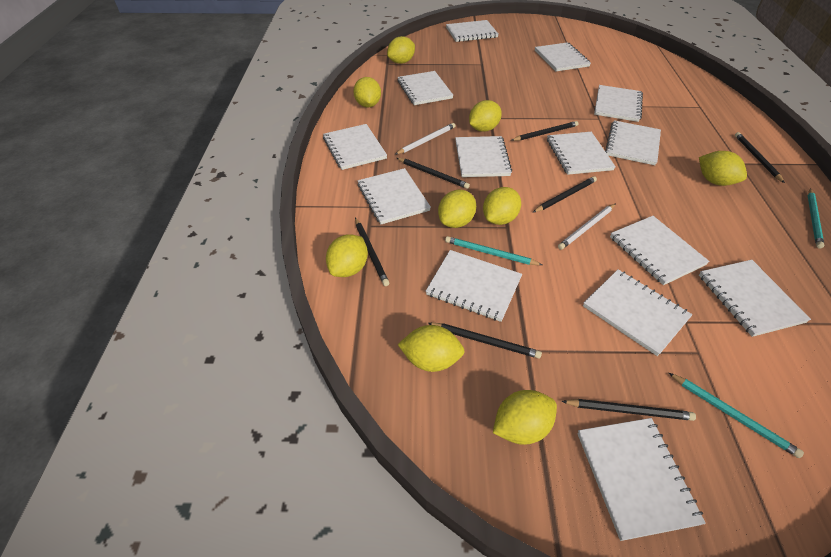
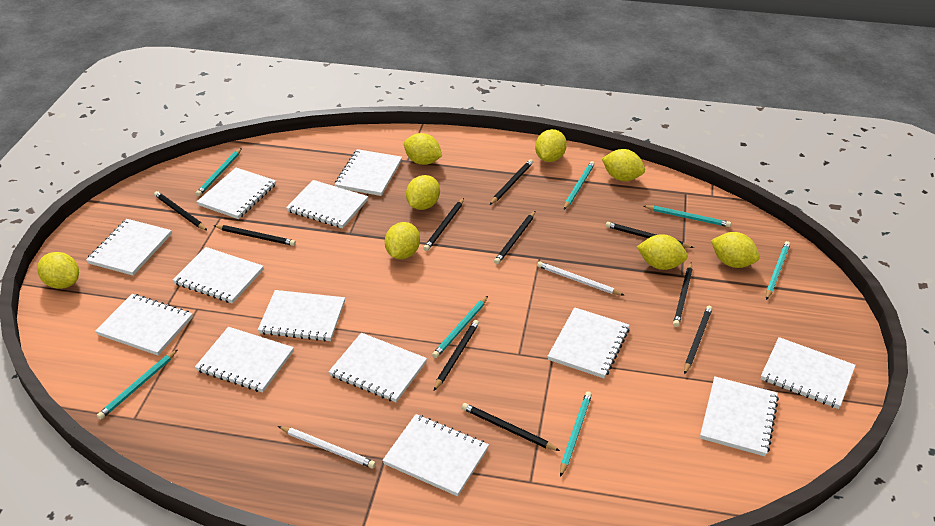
black pencil: 7 -> 10
turquoise pencil: 3 -> 7
white notebook: 14 -> 13
yellow lemon: 9 -> 8

